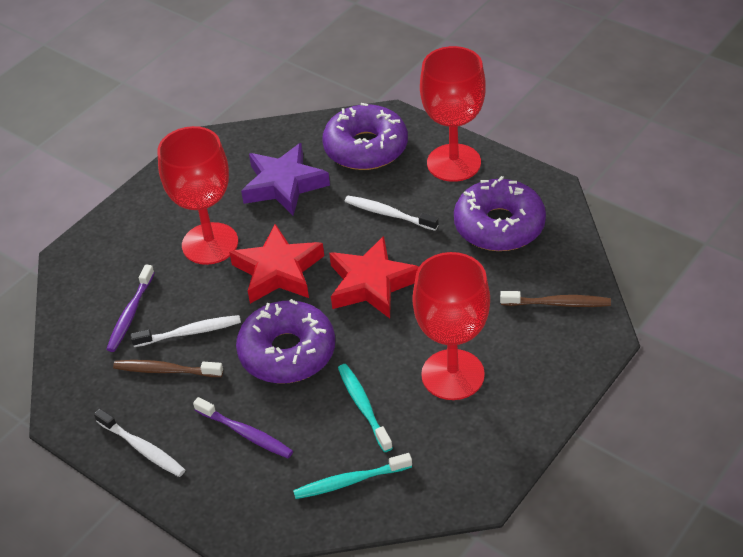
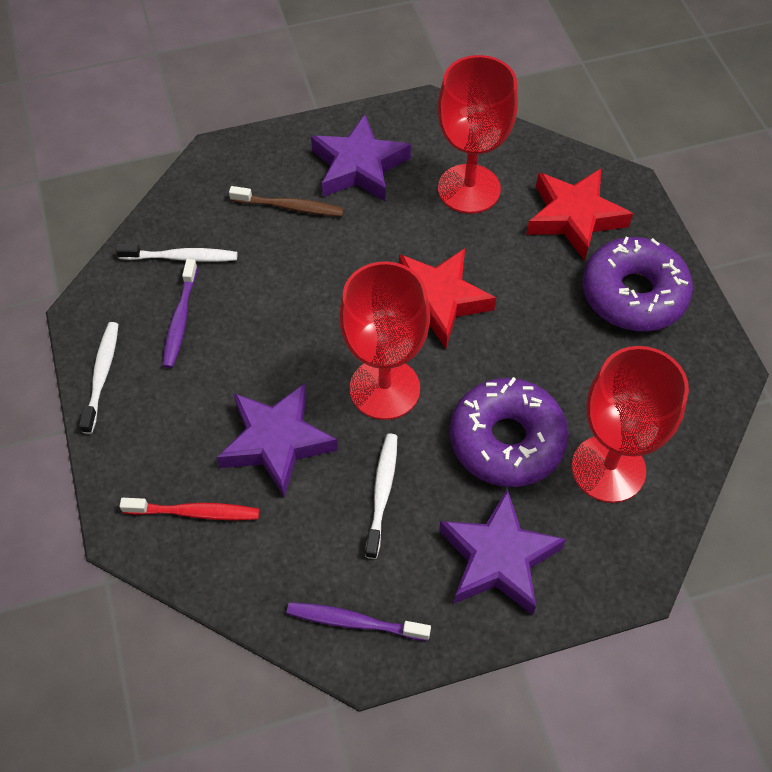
brown toothbrush: 2 -> 1
purple donut: 3 -> 2
purple star: 1 -> 3
red toothbrush: 0 -> 1
turquoise toothbrush: 2 -> 0

